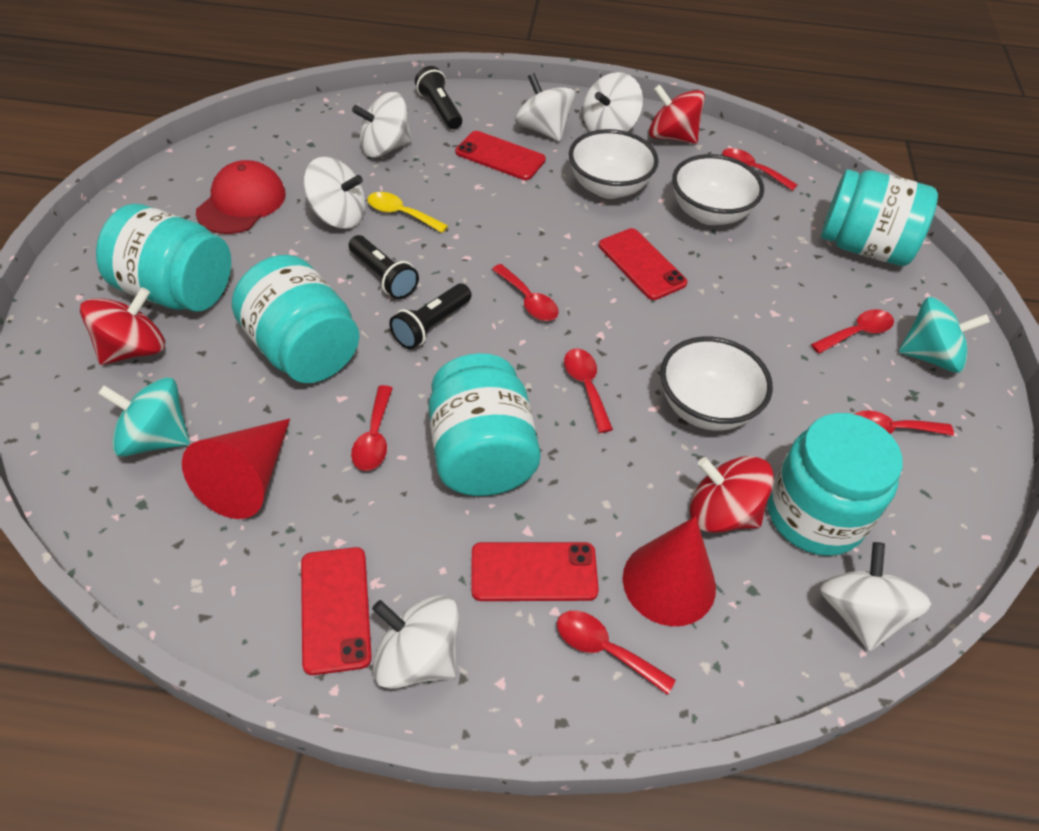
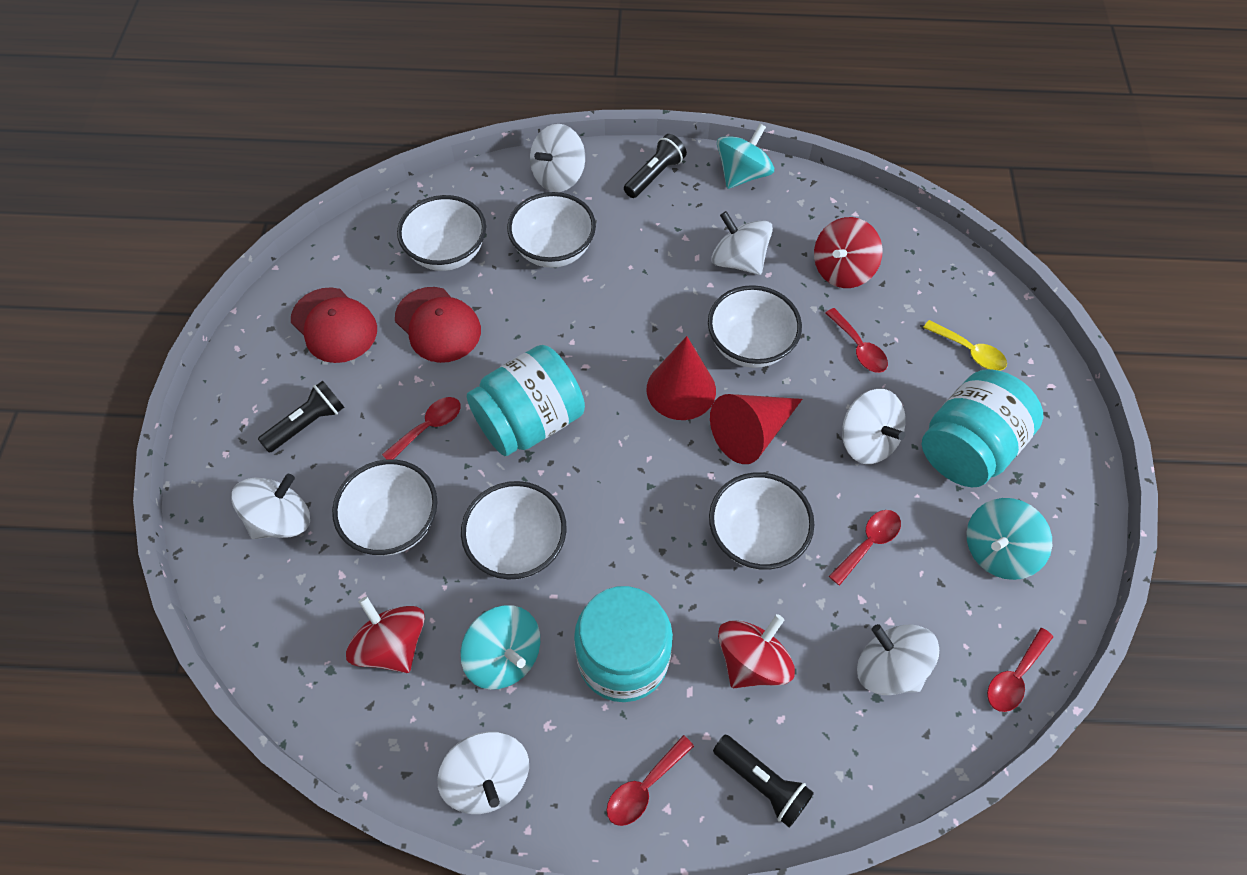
red cap: 1 -> 2
red phone: 4 -> 0
red spoon: 7 -> 5
turquoise jar: 5 -> 3
turquoise spinning top: 2 -> 3
white bowl: 3 -> 6

